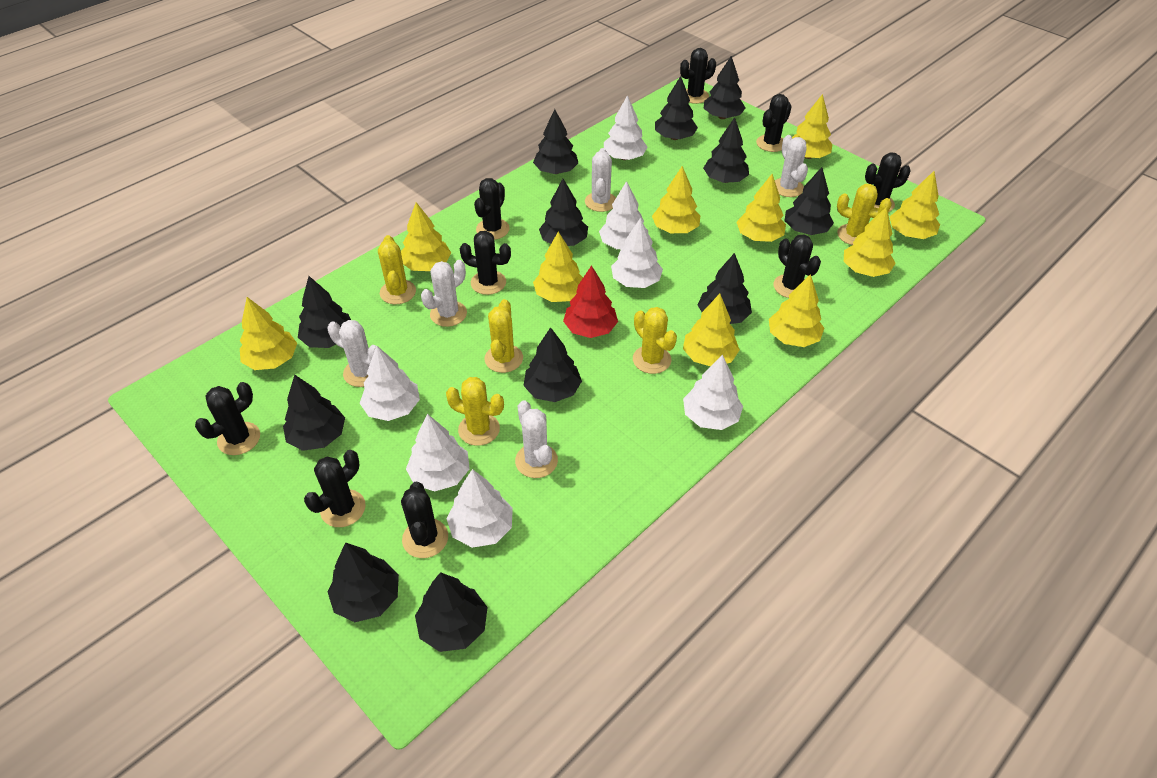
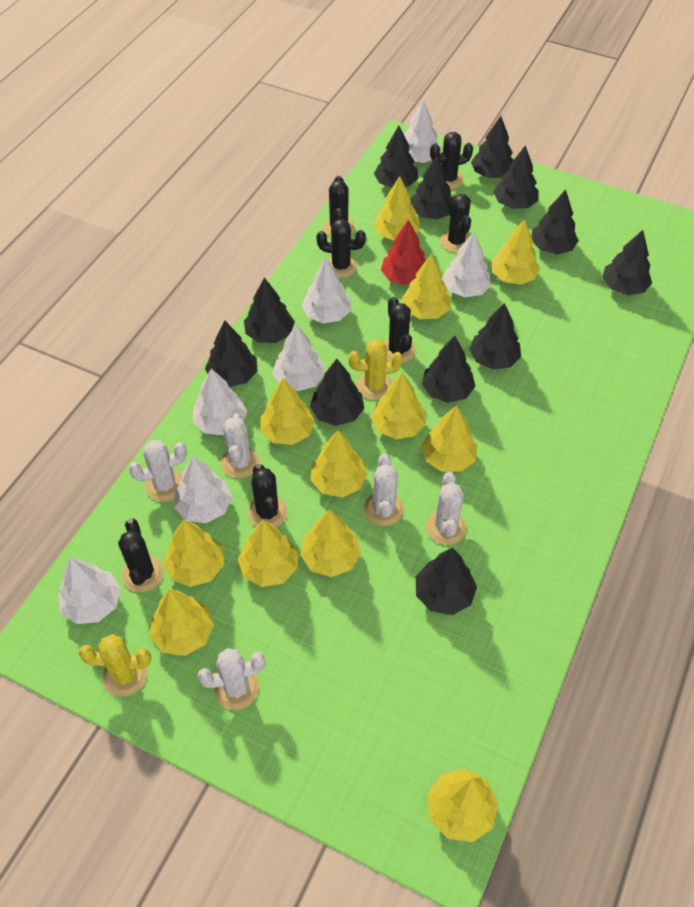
black cactus: 9 -> 7
yellow cactus: 5 -> 2
yellow tree: 10 -> 12

